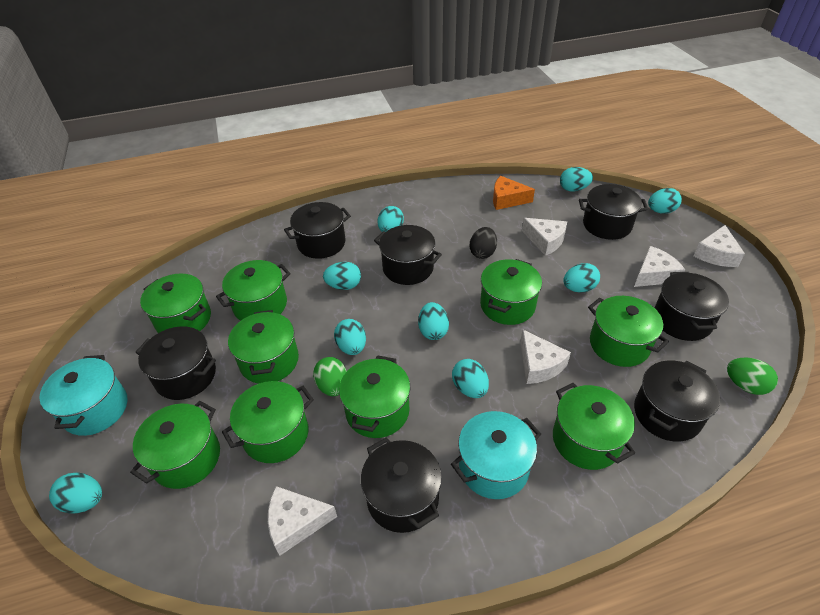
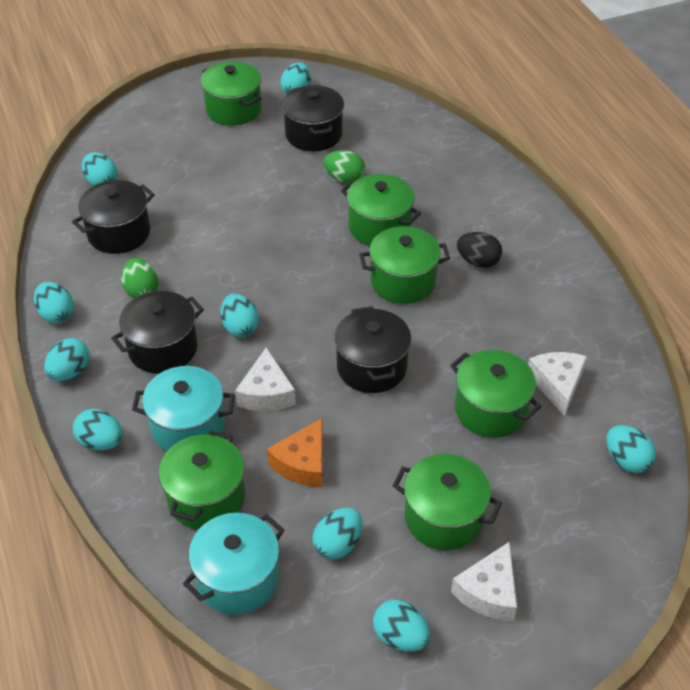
black pot: 7 -> 4
green pot: 9 -> 6
white cheese: 5 -> 3

